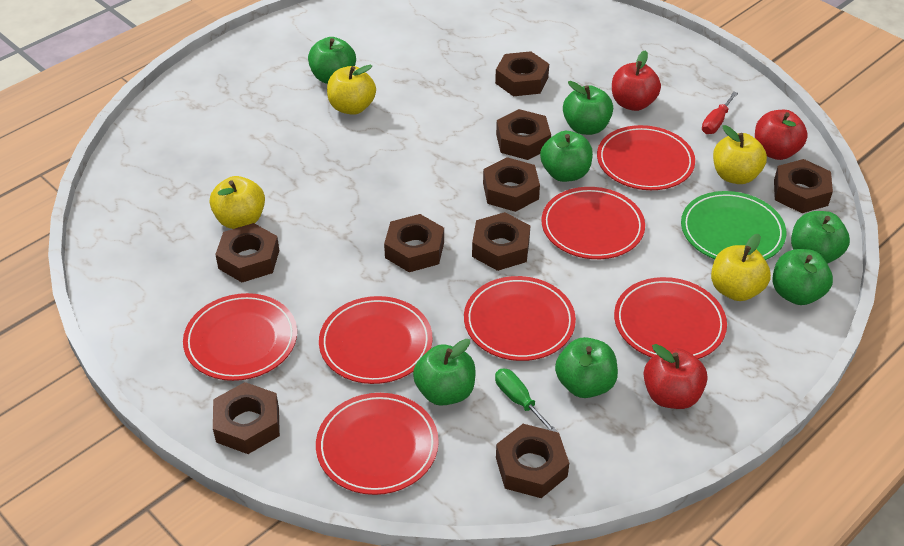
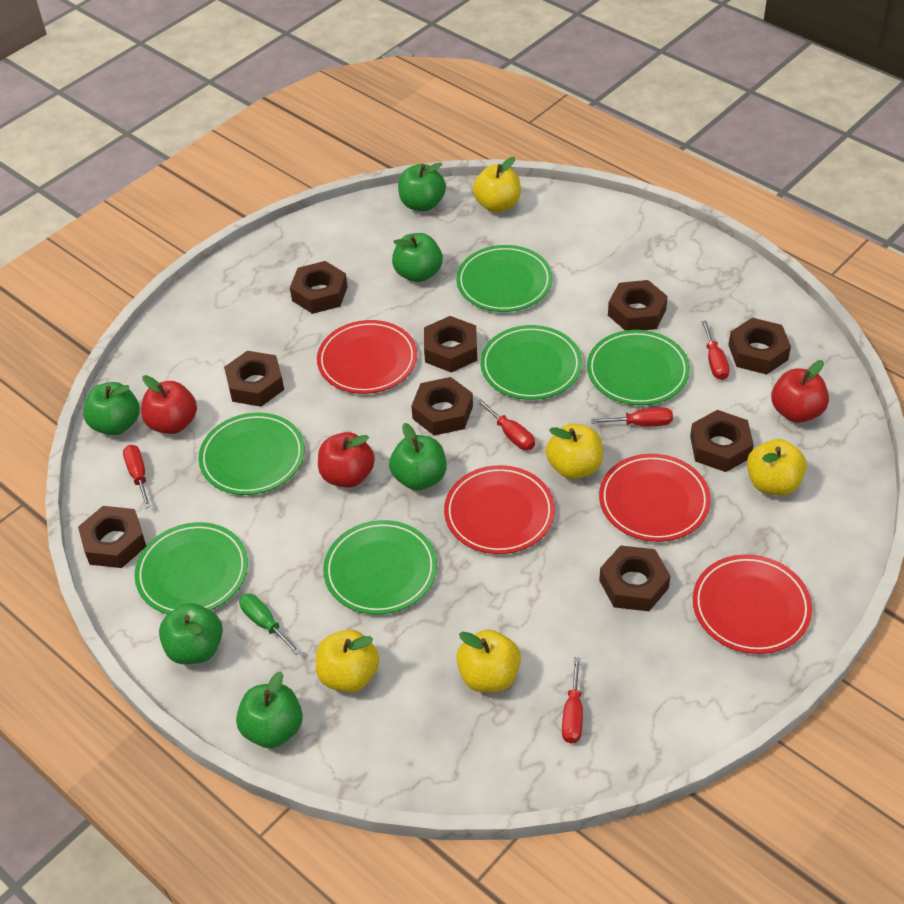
green apple: 7 -> 6
green plate: 1 -> 6
red plate: 7 -> 4
red screwdriver: 1 -> 5
yellow apple: 4 -> 5

